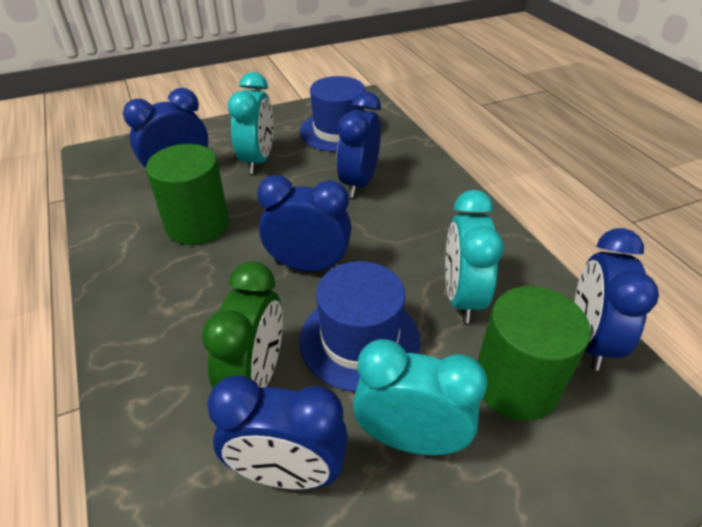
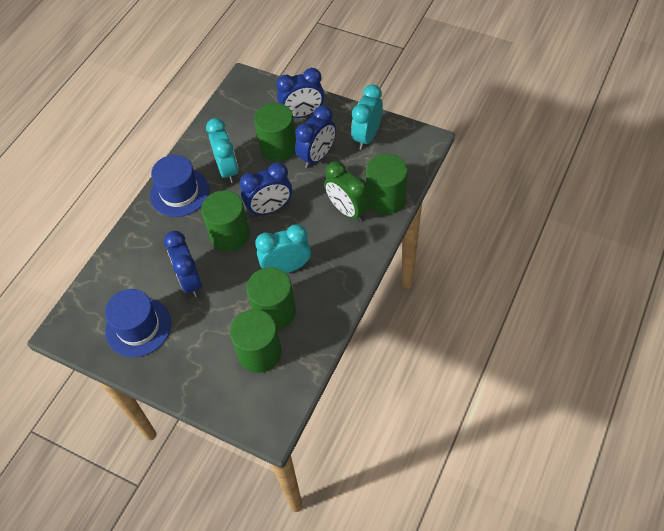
blue clock: 5 -> 4
green cylinder: 2 -> 5

